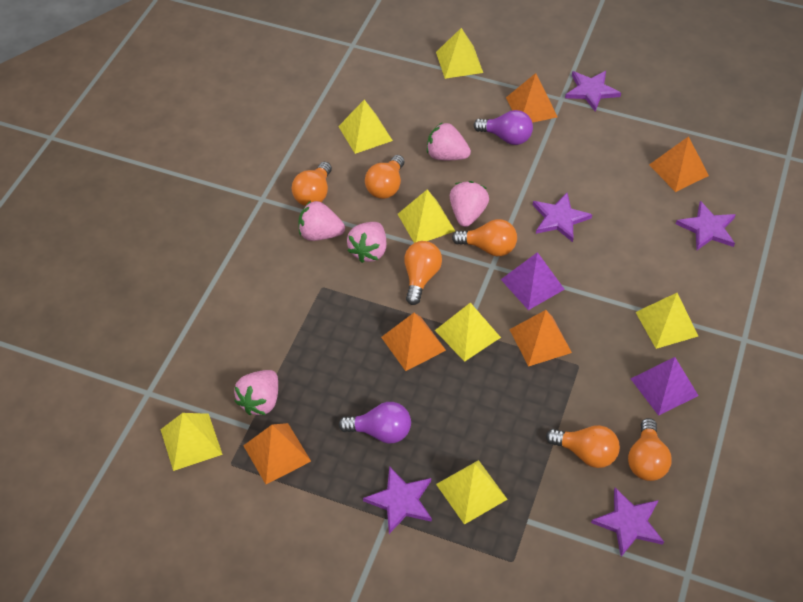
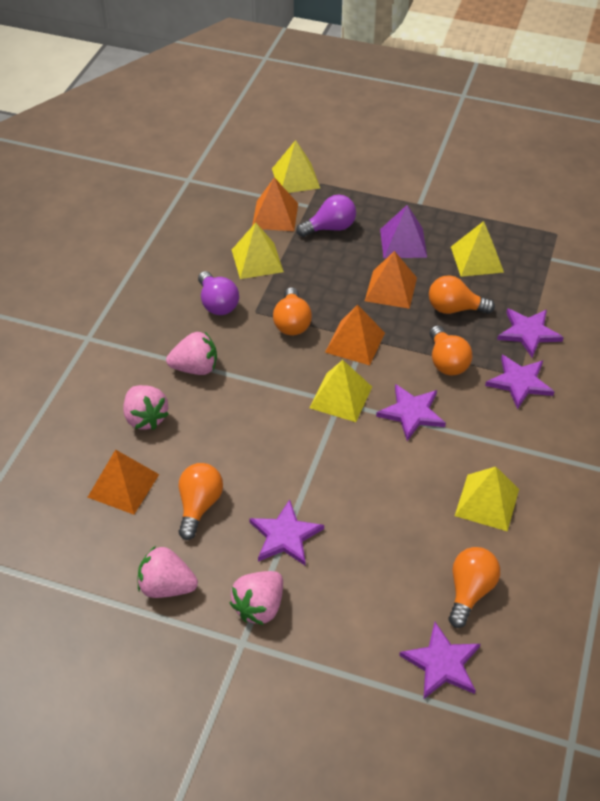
orange light bulb: 6 -> 5
orange pyramid: 5 -> 4
pink strawberry: 5 -> 4
purple pyramid: 2 -> 1
yellow pyramid: 7 -> 5

